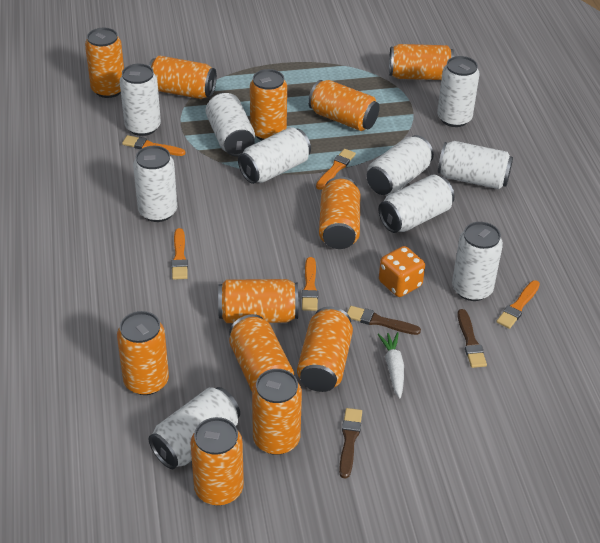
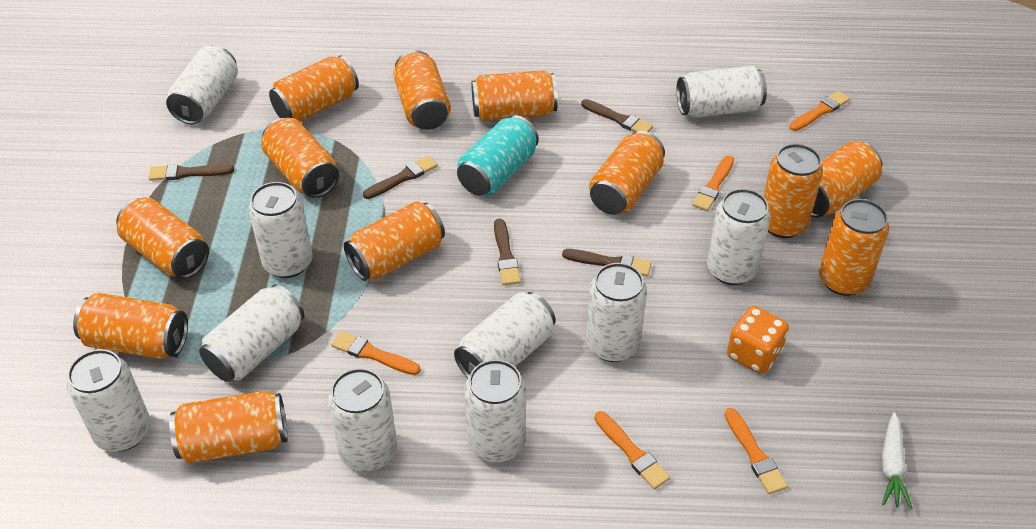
brown brush: 3 -> 5
turquoise can: 0 -> 1

